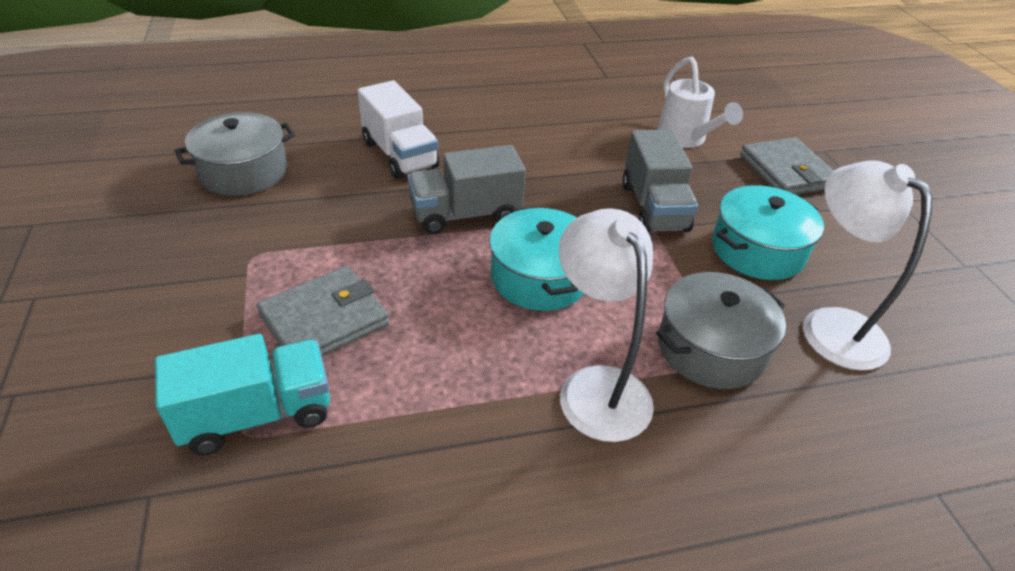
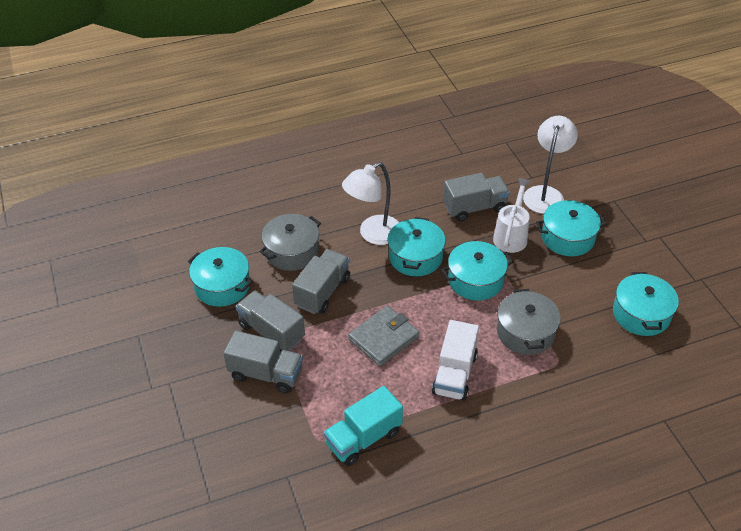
grey truck: 2 -> 4
grey wallet: 2 -> 1
turquoise pot: 2 -> 5

